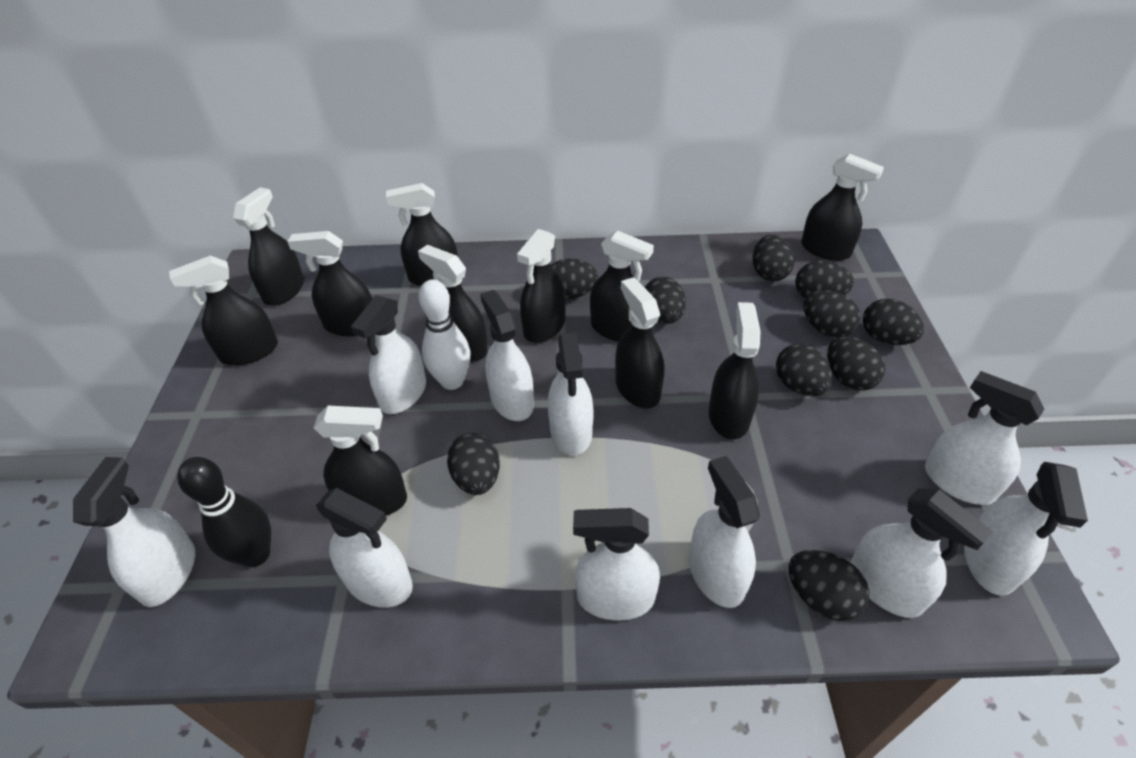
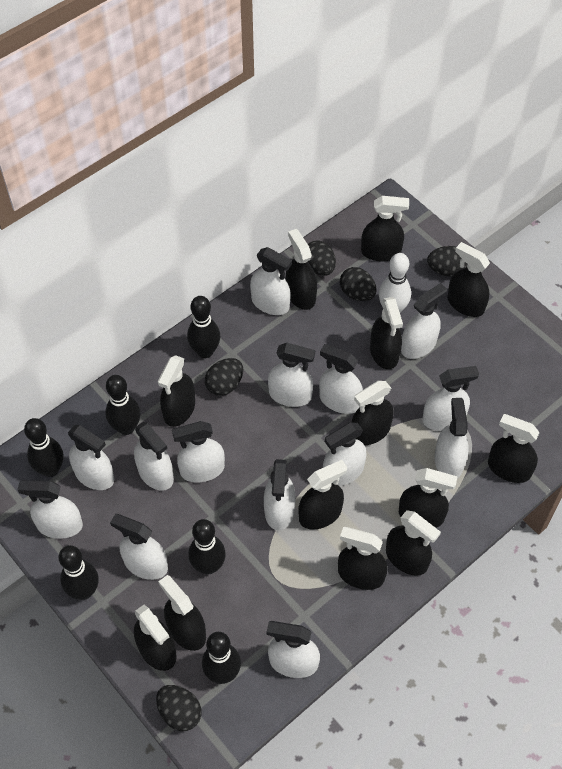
black bowling pin: 1 -> 6
black egg: 10 -> 5
black spray bottle: 11 -> 13
white spray bottle: 10 -> 14

